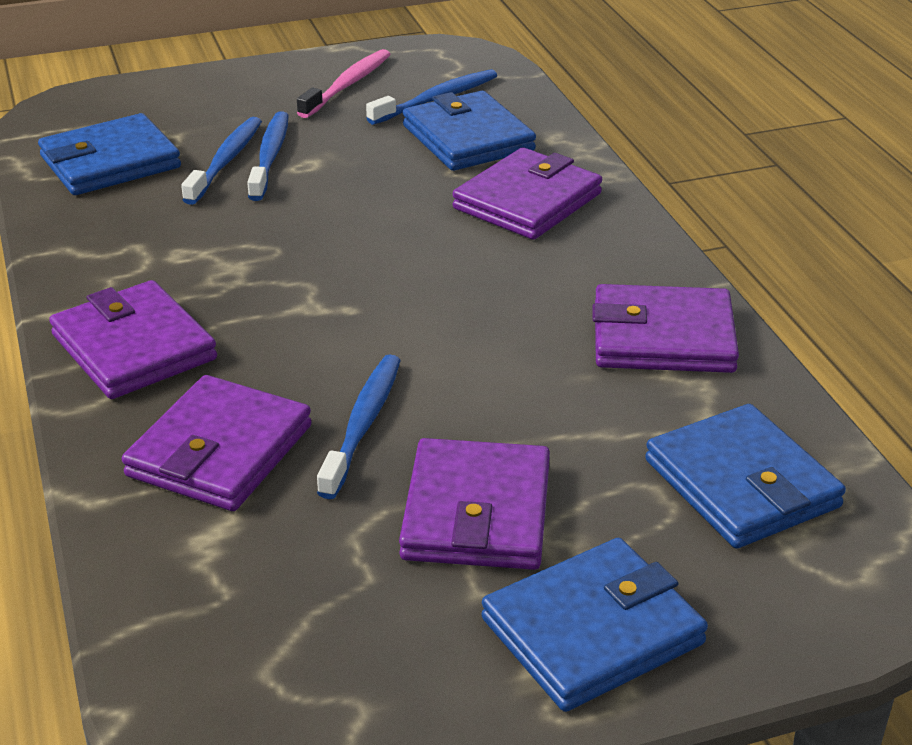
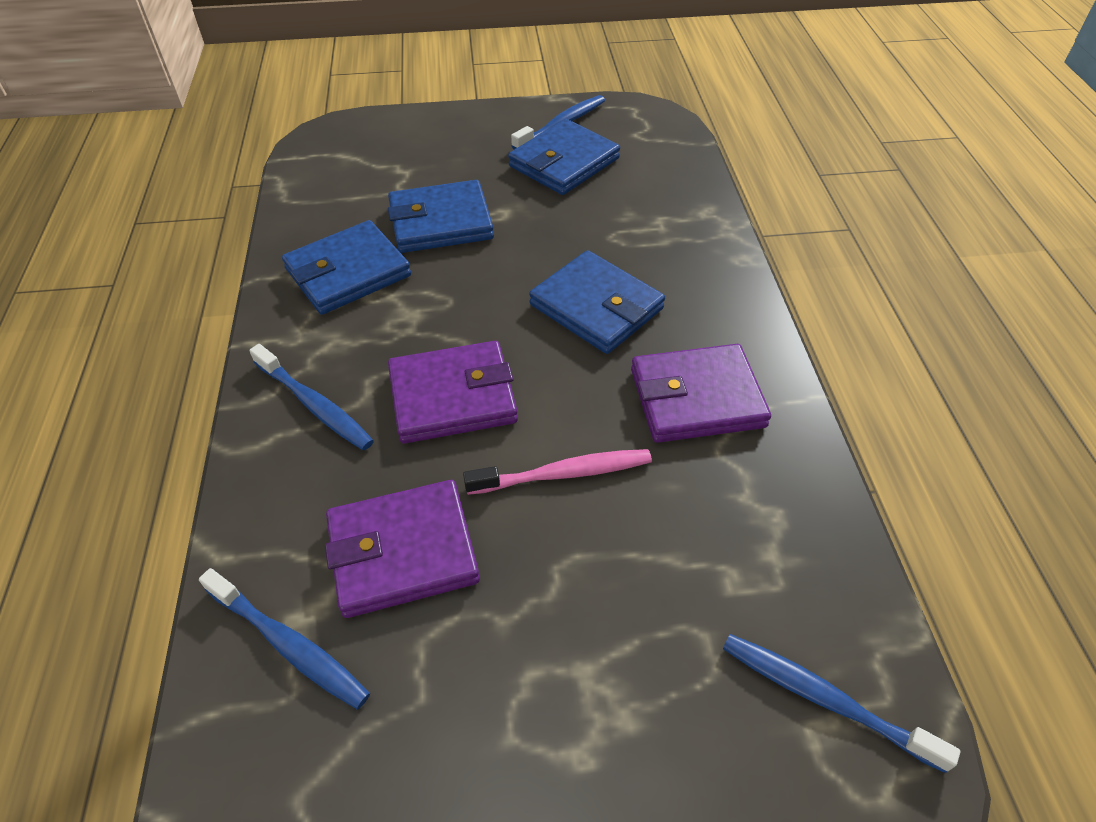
purple wallet: 5 -> 3

